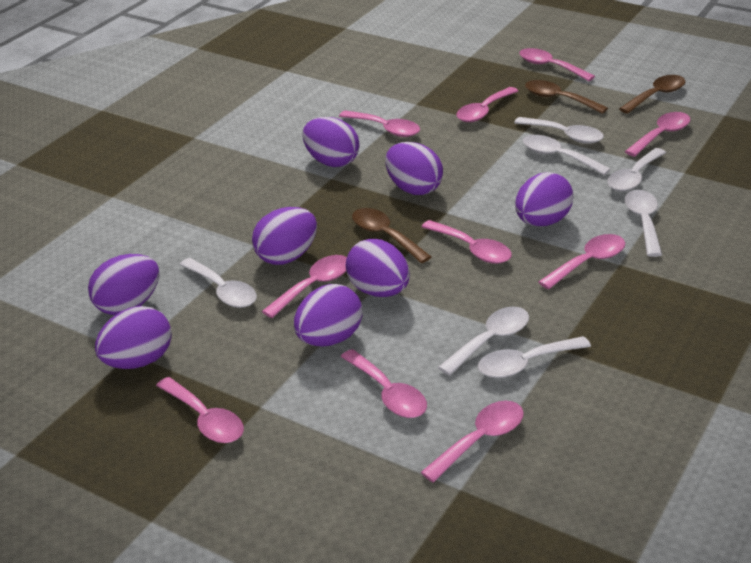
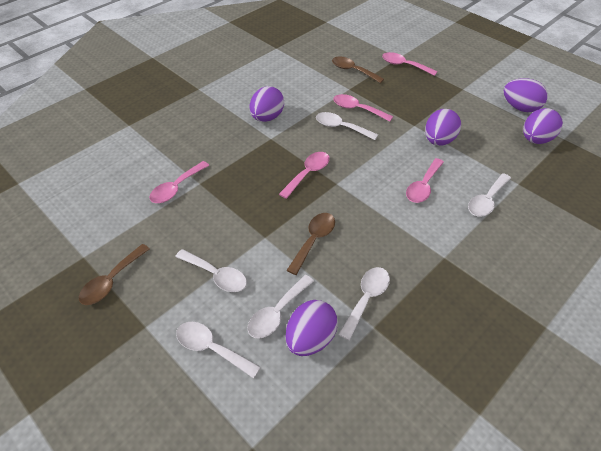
pink spoon: 10 -> 5
purple egg: 8 -> 5
white spoon: 7 -> 6

